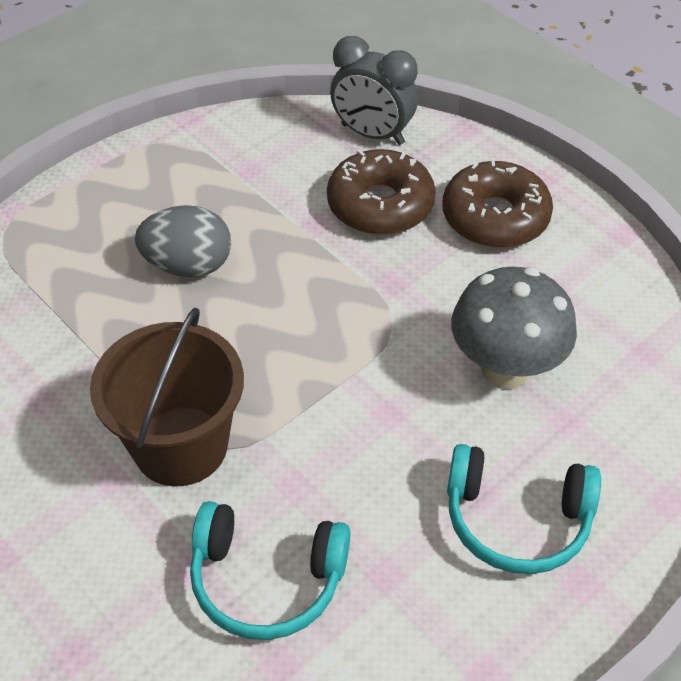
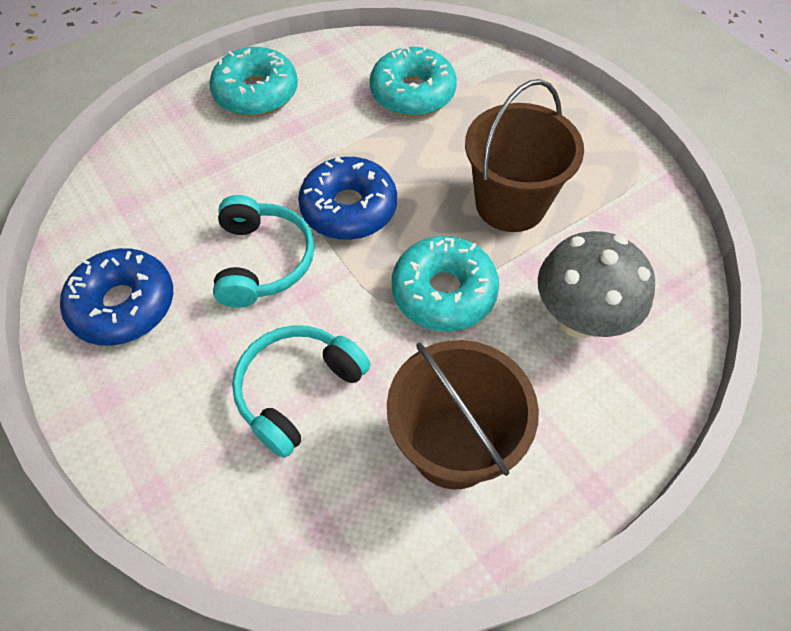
blue donut: 0 -> 2
brown bucket: 1 -> 2
brown donut: 2 -> 0
grey clock: 1 -> 0
grey egg: 1 -> 0
turquoise donut: 0 -> 3

